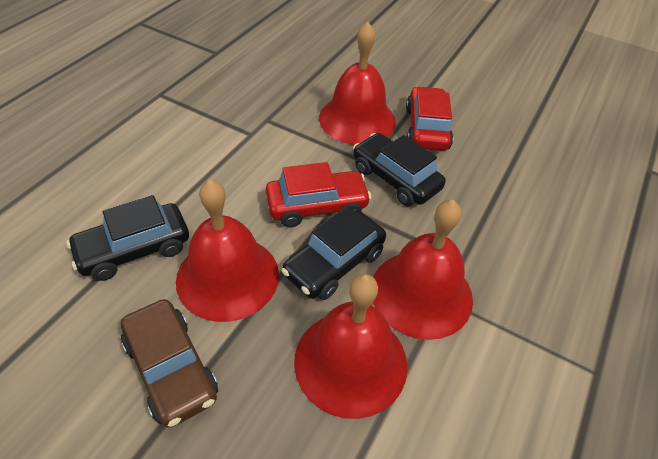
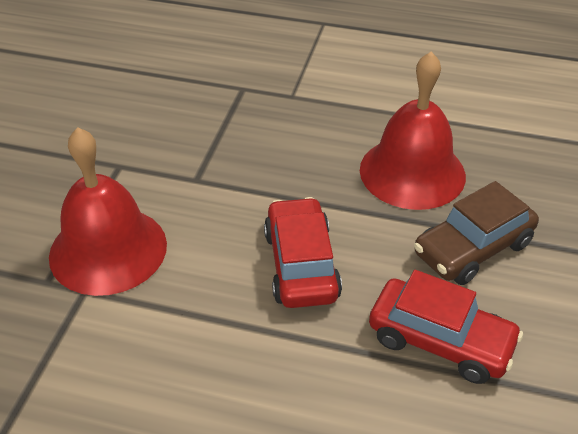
black car: 3 -> 0
red bell: 4 -> 2

